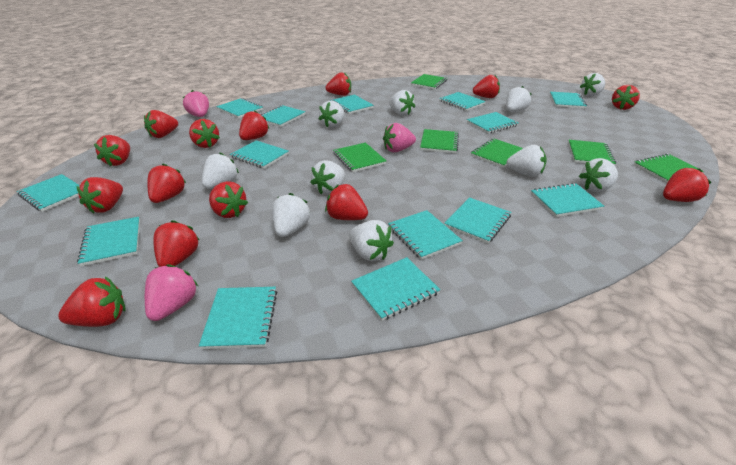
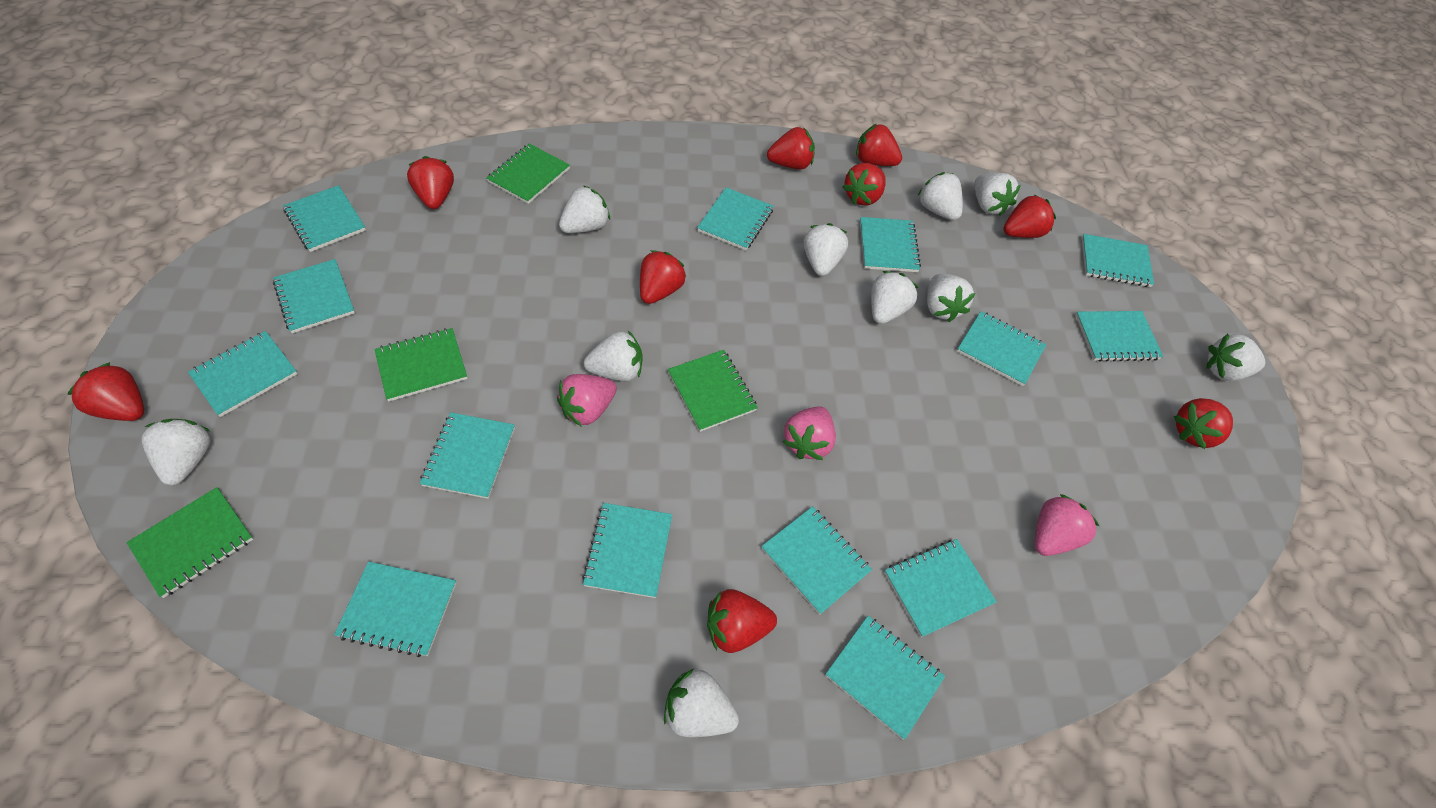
green notebook: 6 -> 4
red strawberry: 14 -> 9

